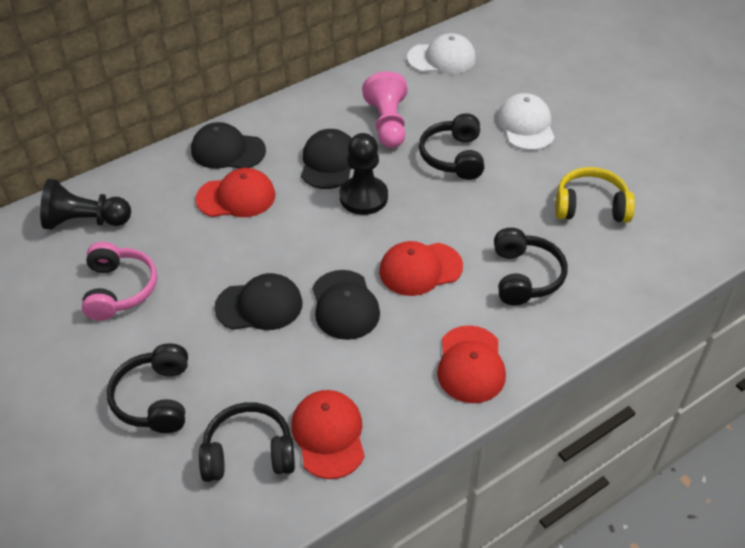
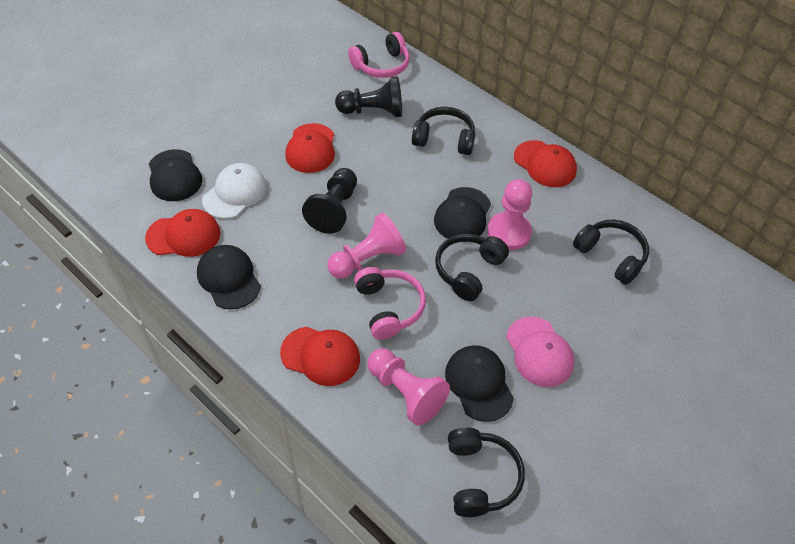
pink cap: 0 -> 1
pink headphones: 1 -> 2
pink pawn: 1 -> 3
white cap: 2 -> 1
yellow headphones: 1 -> 0

